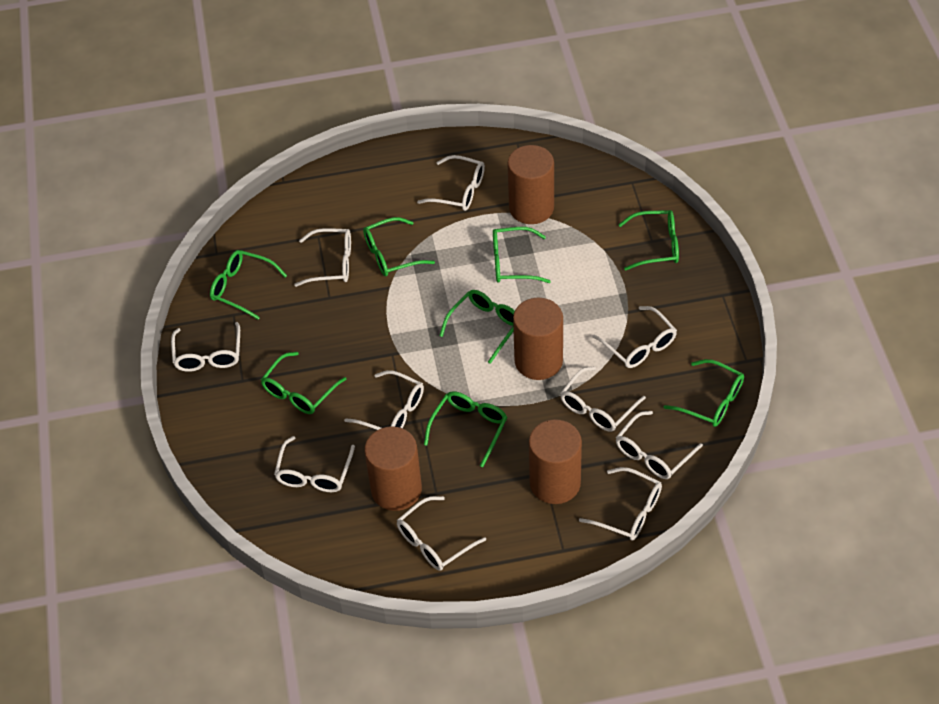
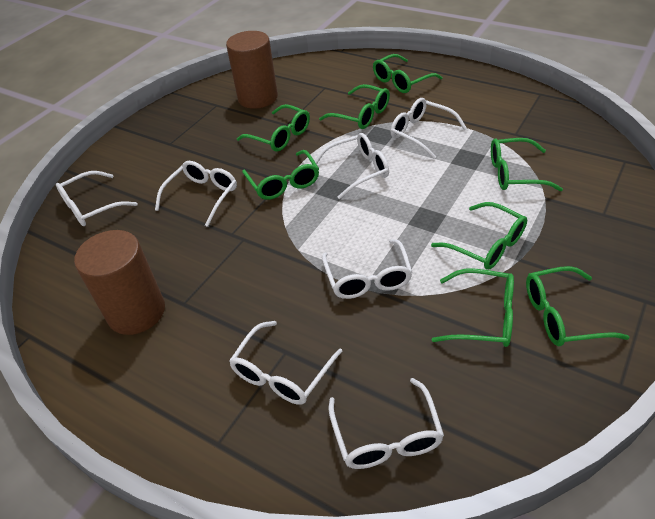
brown cylinder: 4 -> 2
white glasses: 10 -> 7

